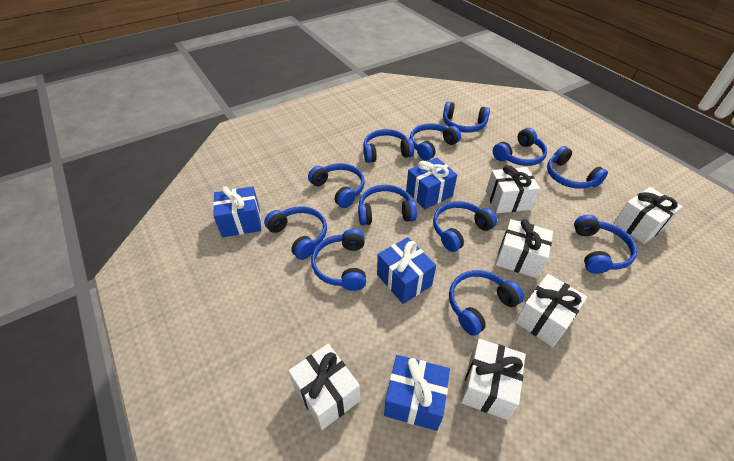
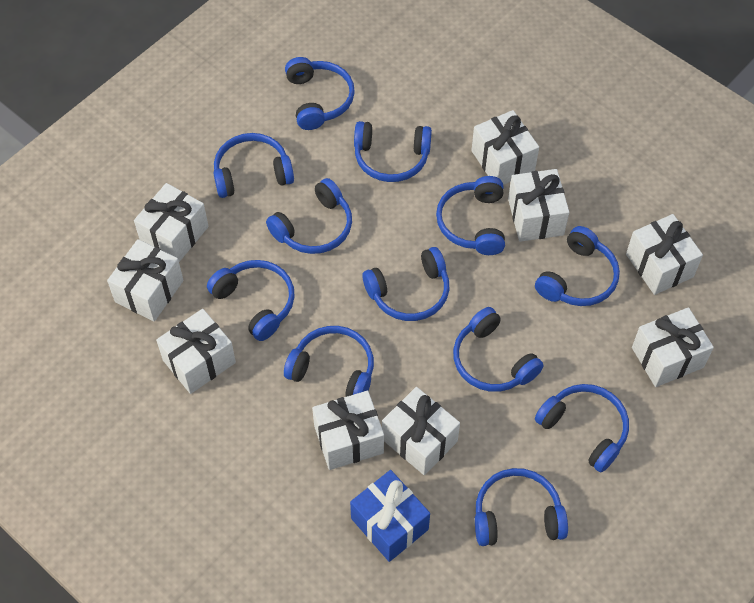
blue gift: 4 -> 1
white gift: 6 -> 9

